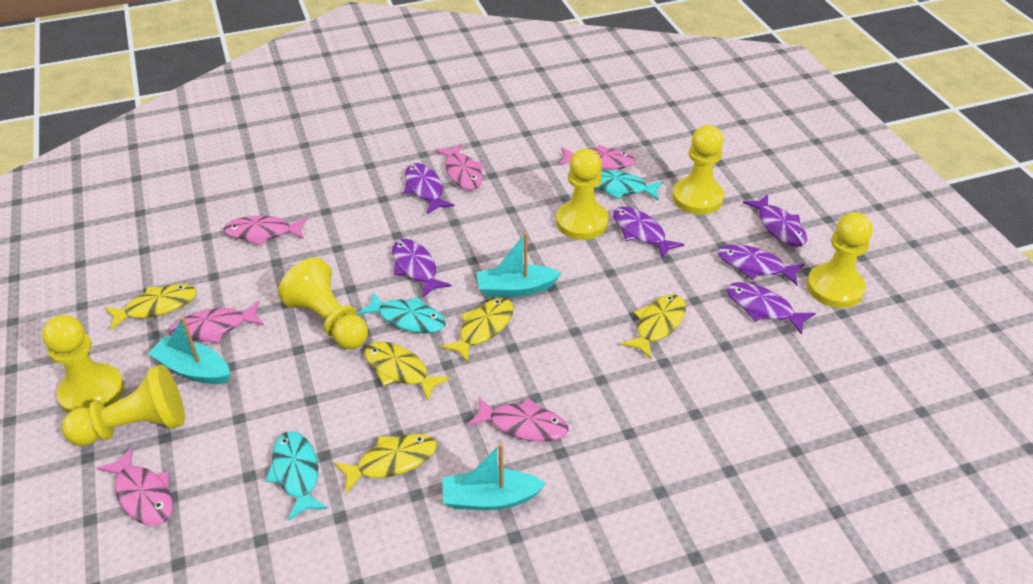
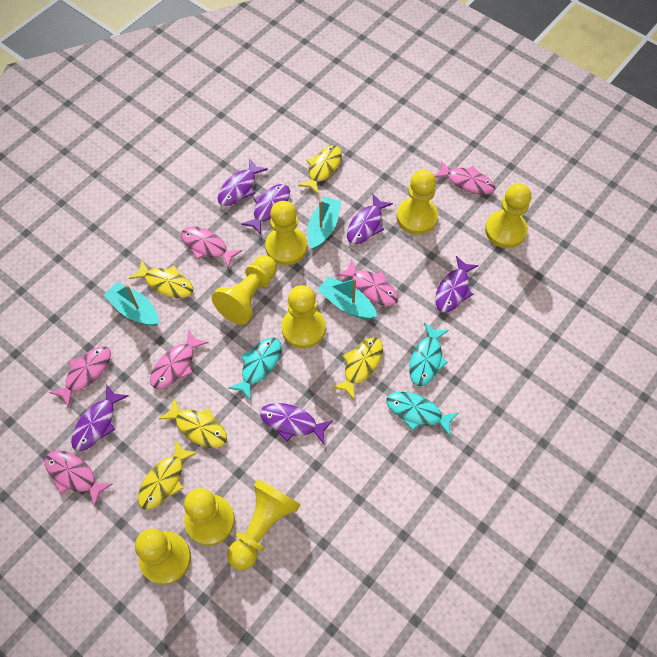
yellow pawn: 6 -> 8

